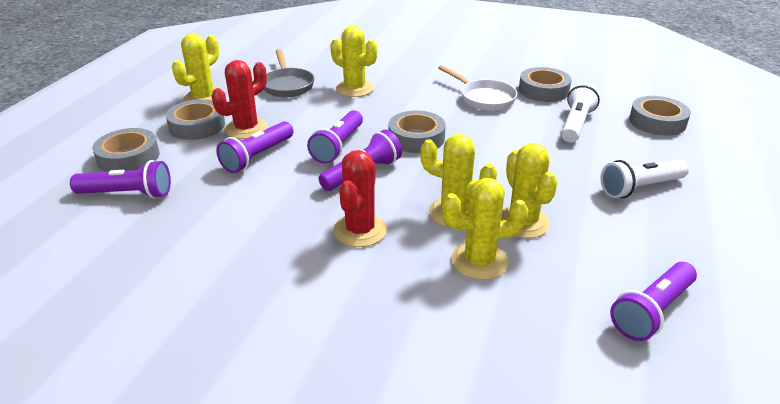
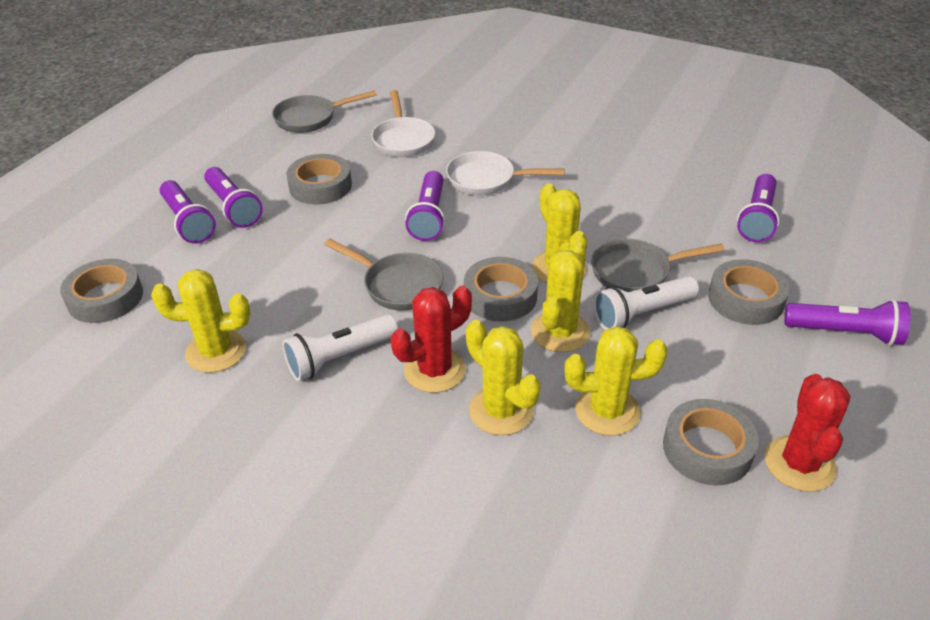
grey pan: 1 -> 3
white pan: 1 -> 2

